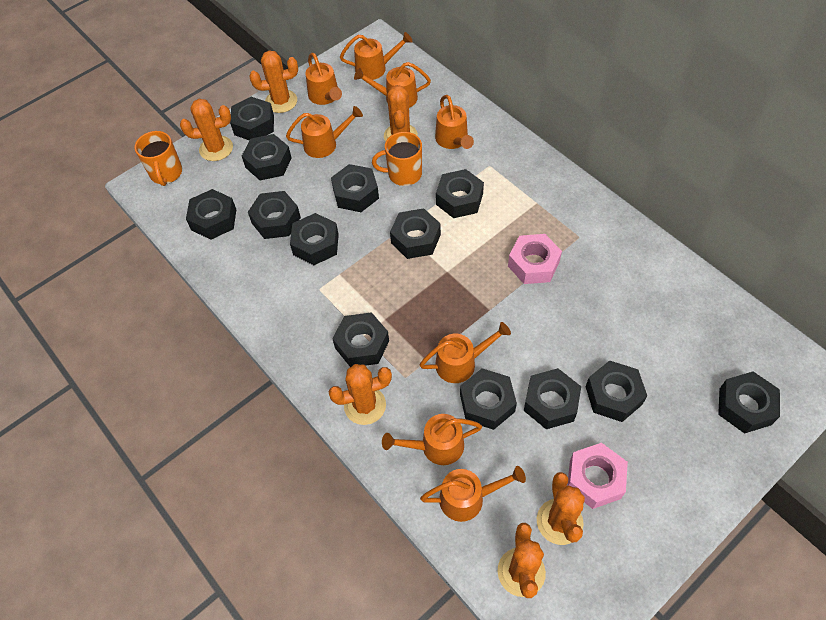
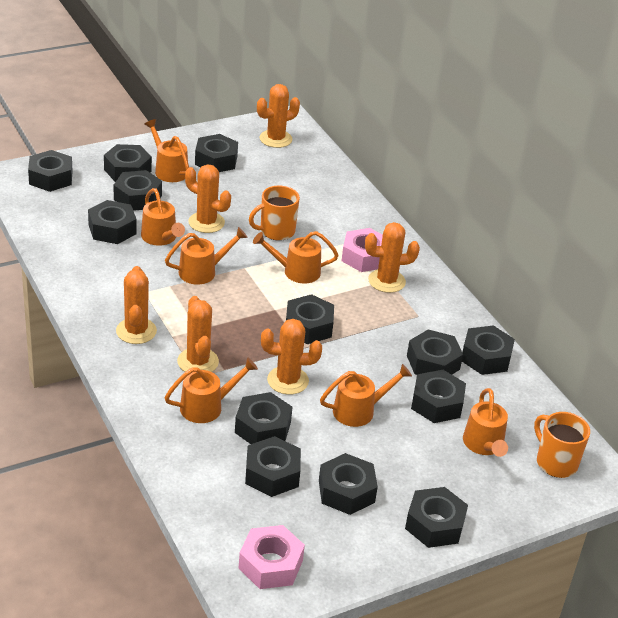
orange watering can: 8 -> 7

